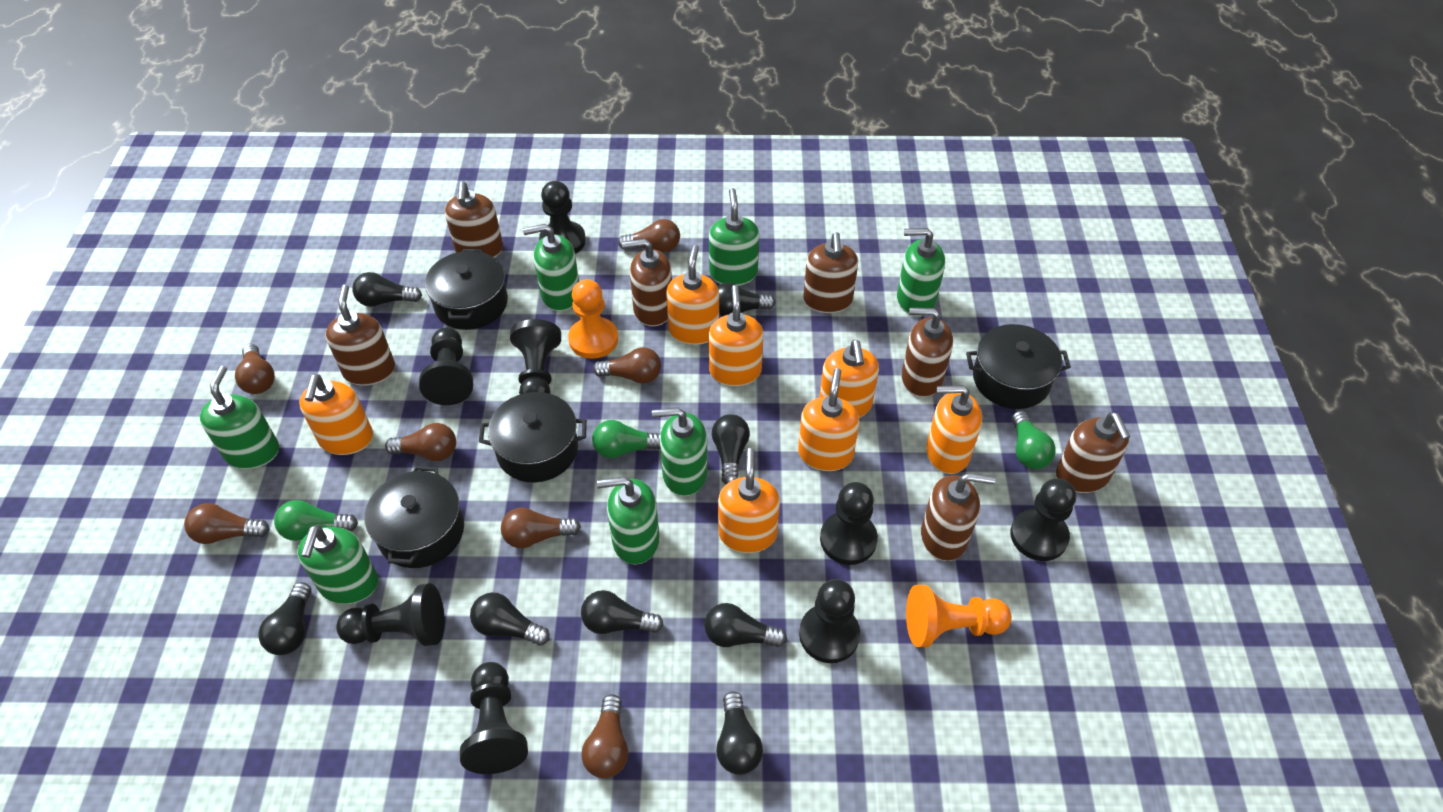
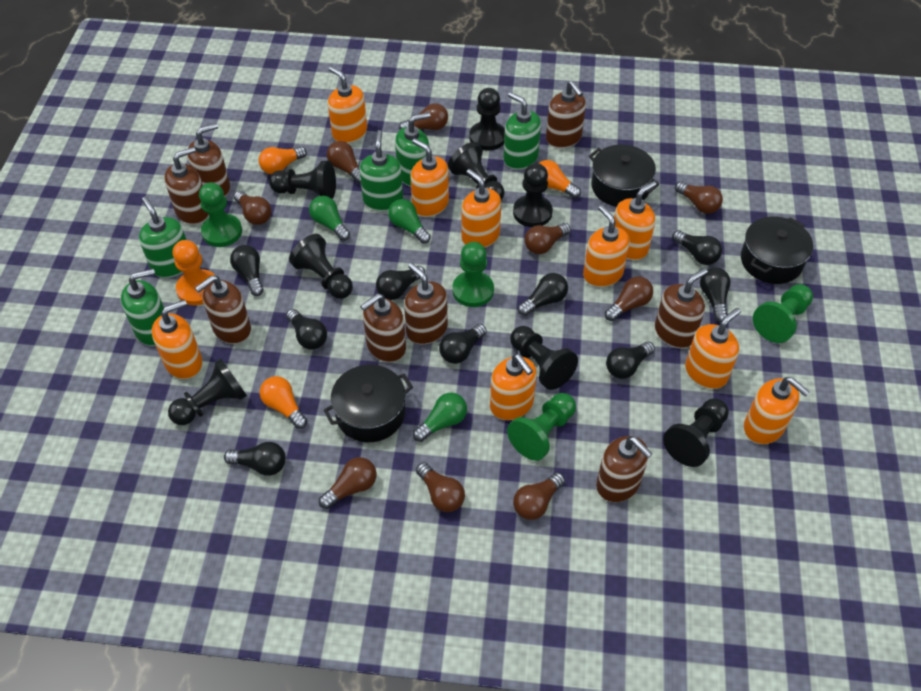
black light bulb: 8 -> 9
black pot: 4 -> 3
brown light bulb: 7 -> 9
brown soap dispenser: 7 -> 8
green pawn: 0 -> 4
green soap dispenser: 7 -> 5
orange light bulb: 0 -> 3
orange pawn: 2 -> 1
orange soap dispenser: 7 -> 9

